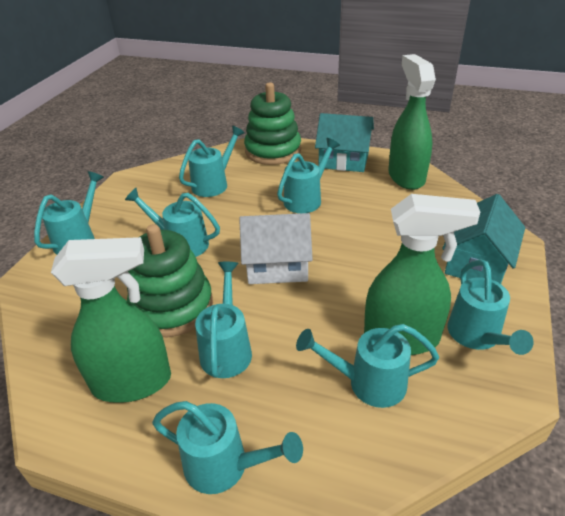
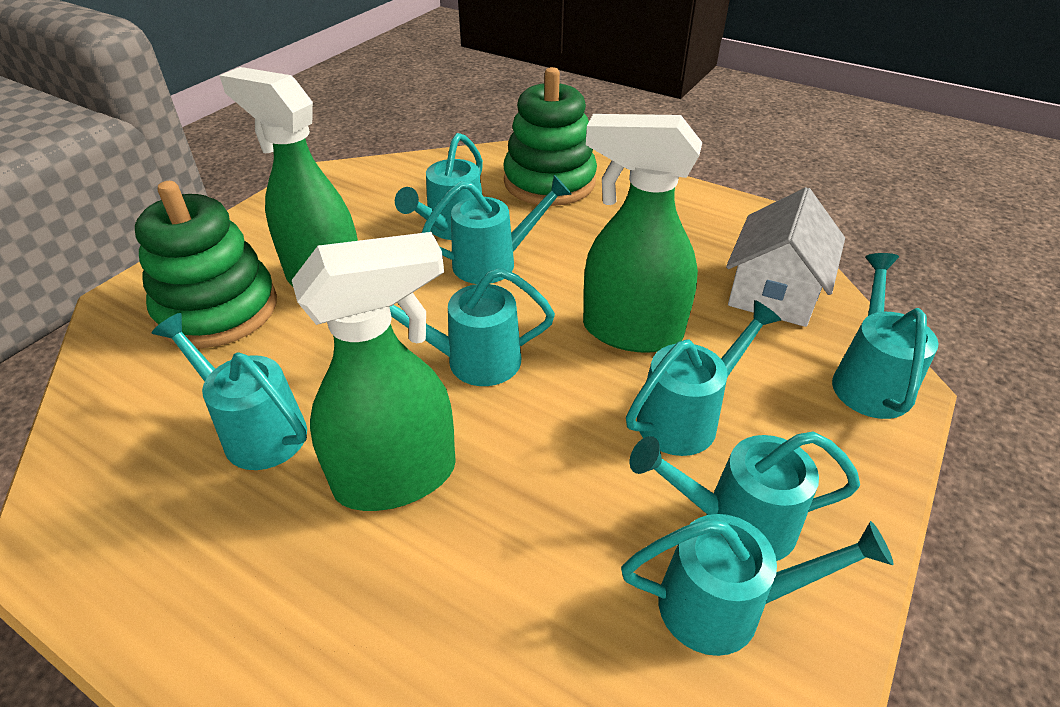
turquoise house: 2 -> 0

